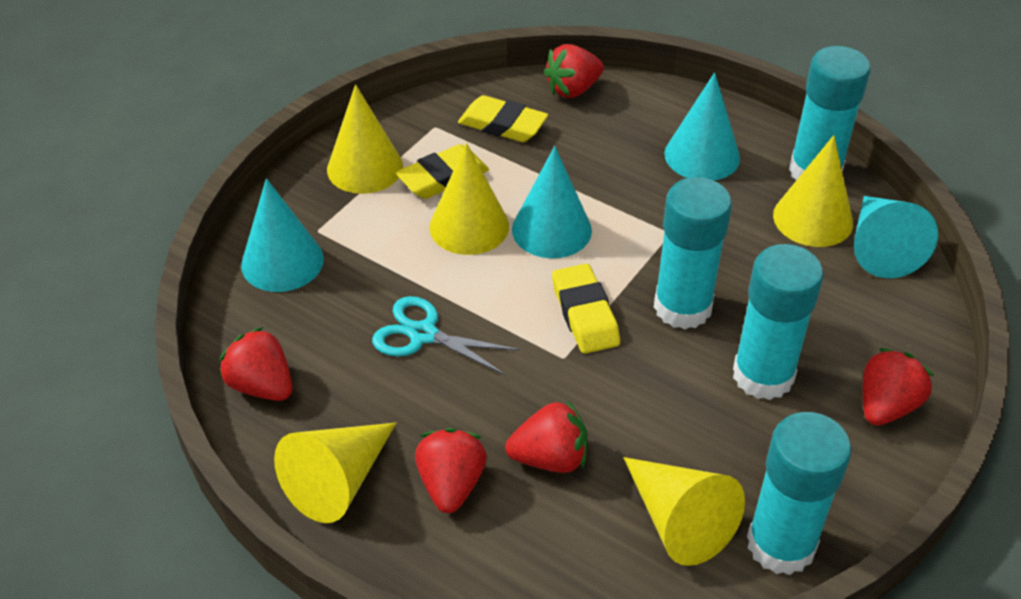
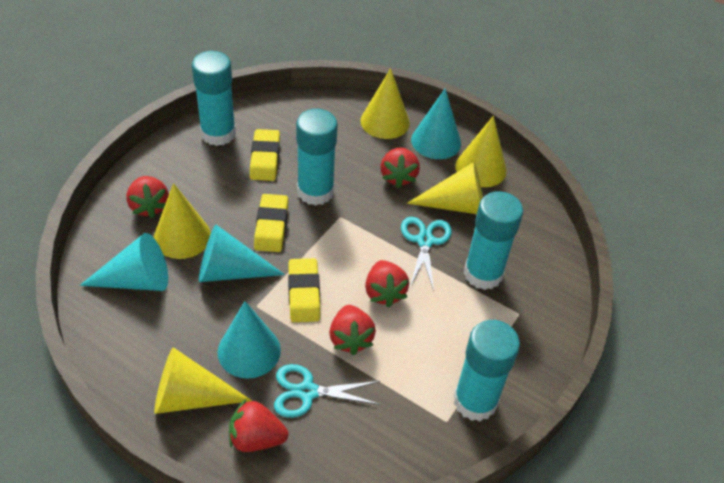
turquoise scissors: 1 -> 2

